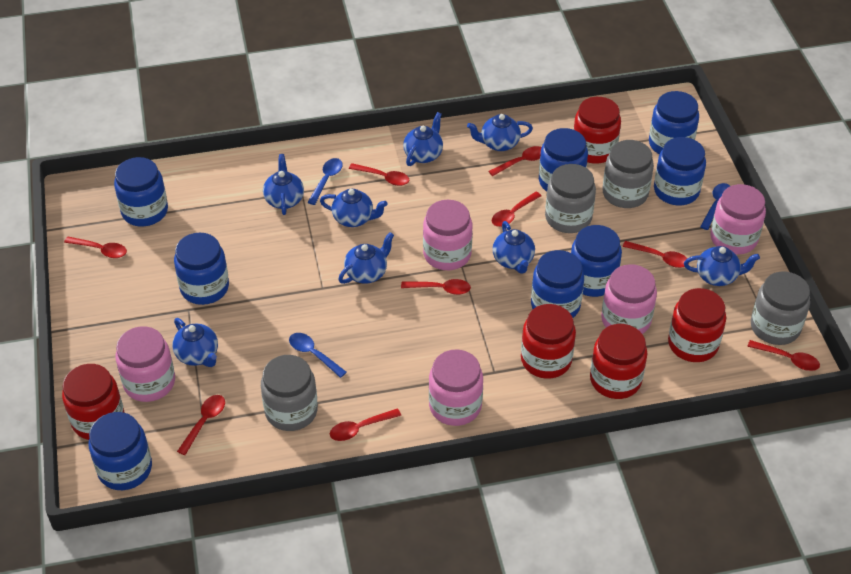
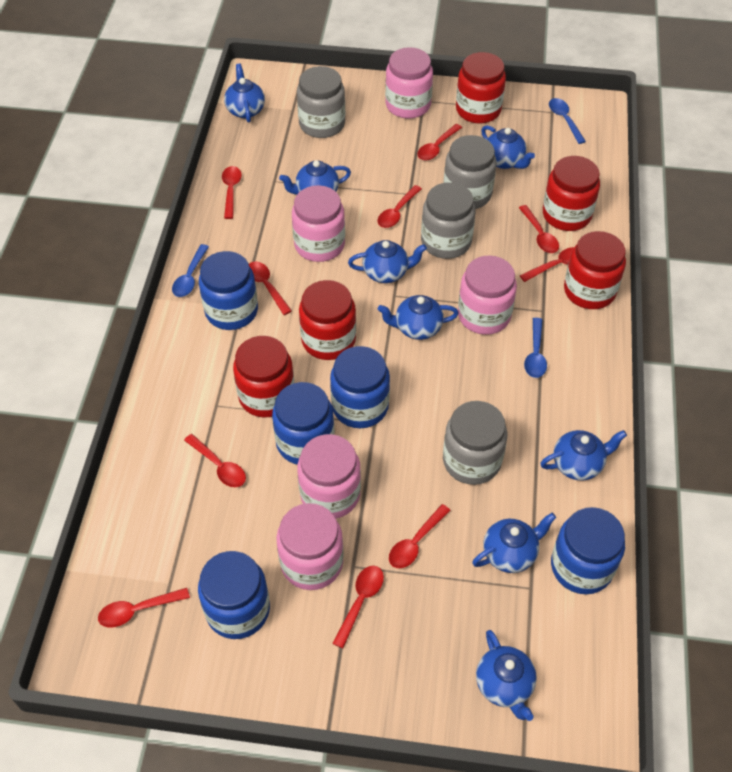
blue jar: 8 -> 5
red spoon: 9 -> 10

